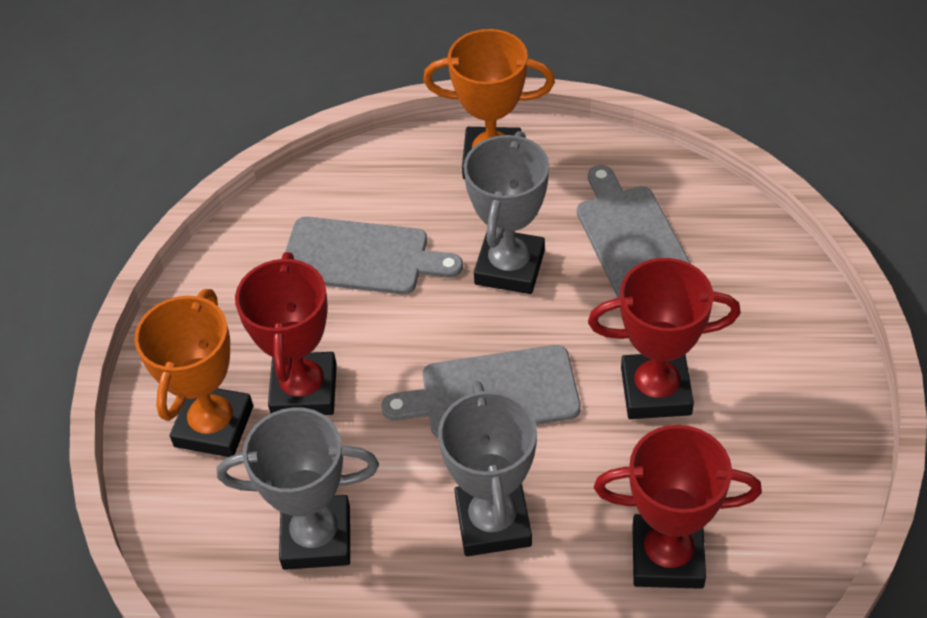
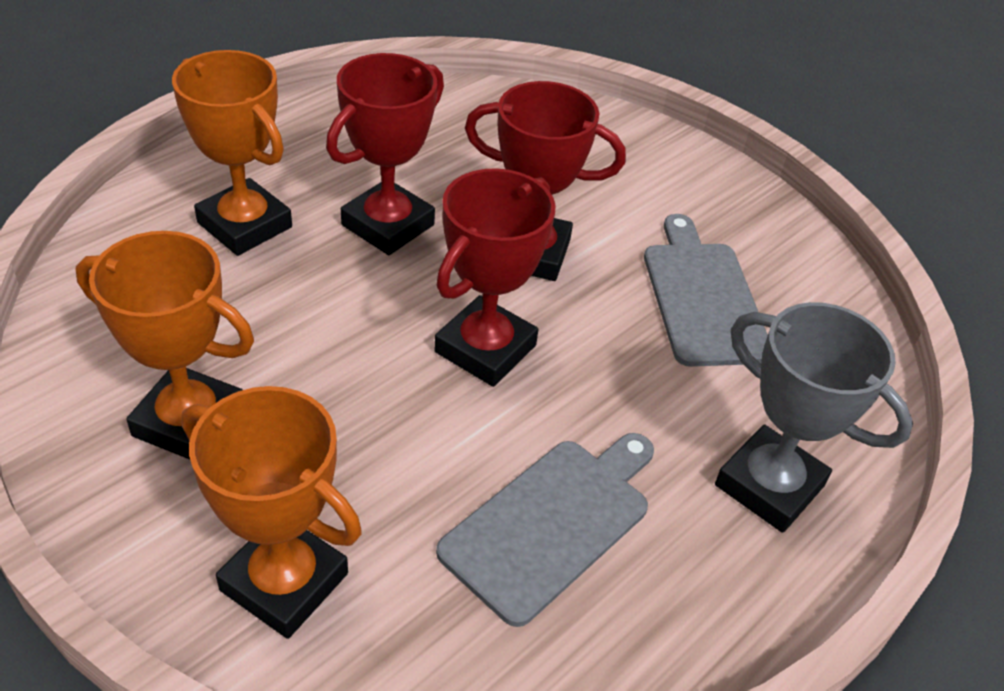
grey cutting board: 3 -> 2
grey trophy: 3 -> 1
orange trophy: 2 -> 3

